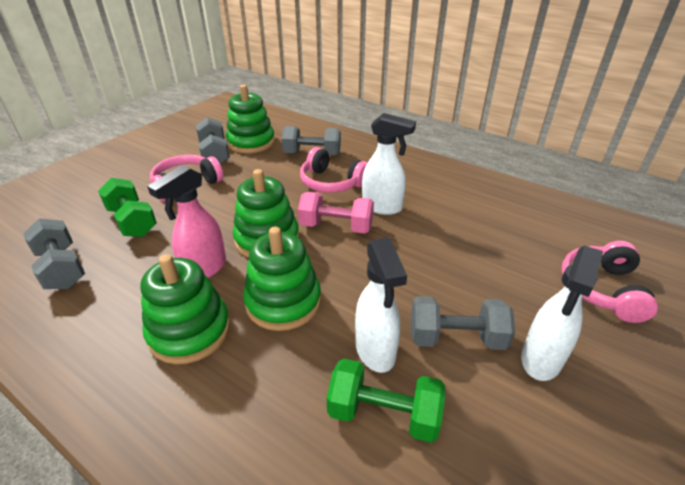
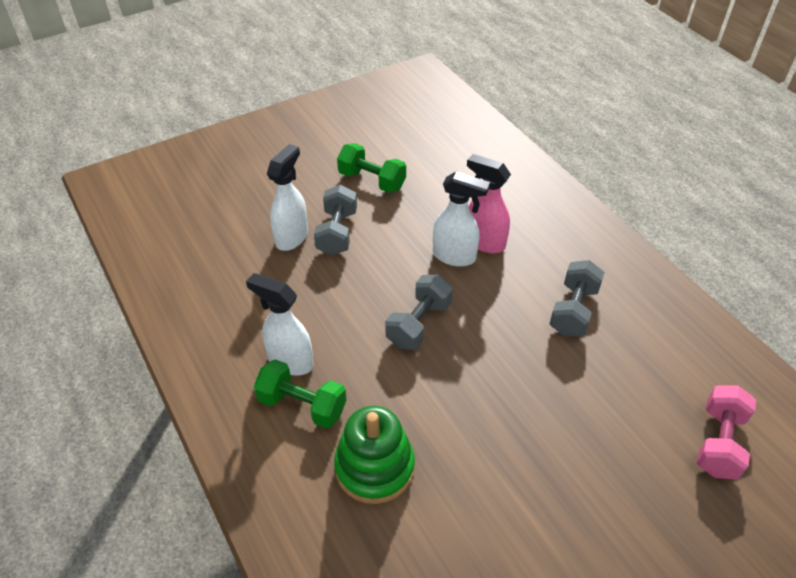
green stacking toy: 4 -> 1
grey dumbbell: 4 -> 3
pink headphones: 3 -> 0

